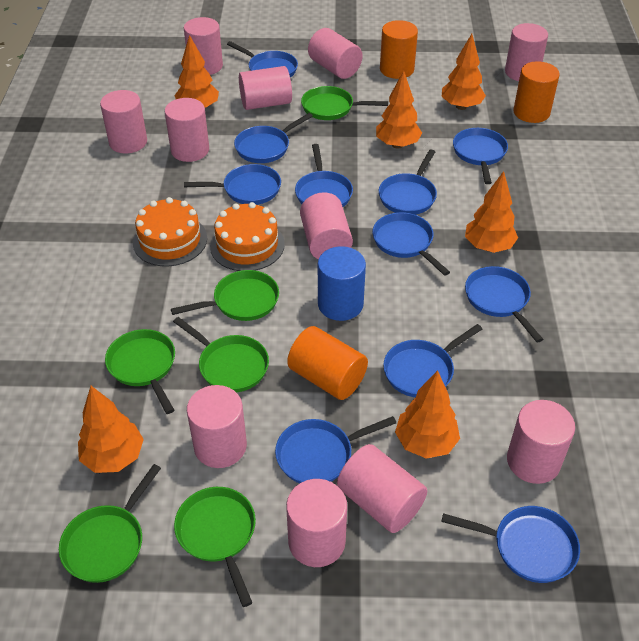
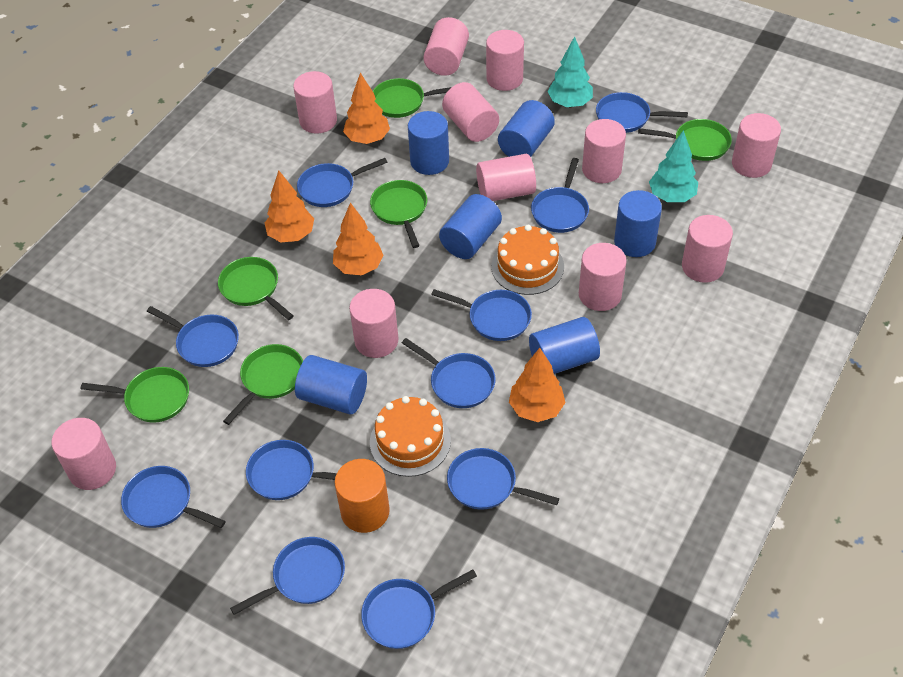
blue cylinder: 1 -> 6
orange cylinder: 3 -> 1
orange tree: 6 -> 4
turquoise tree: 0 -> 2

